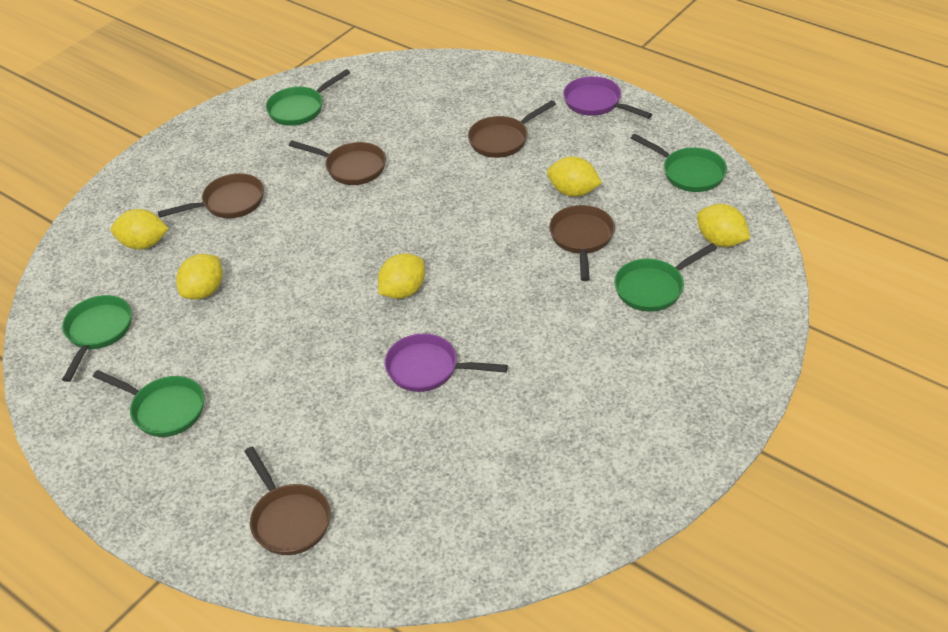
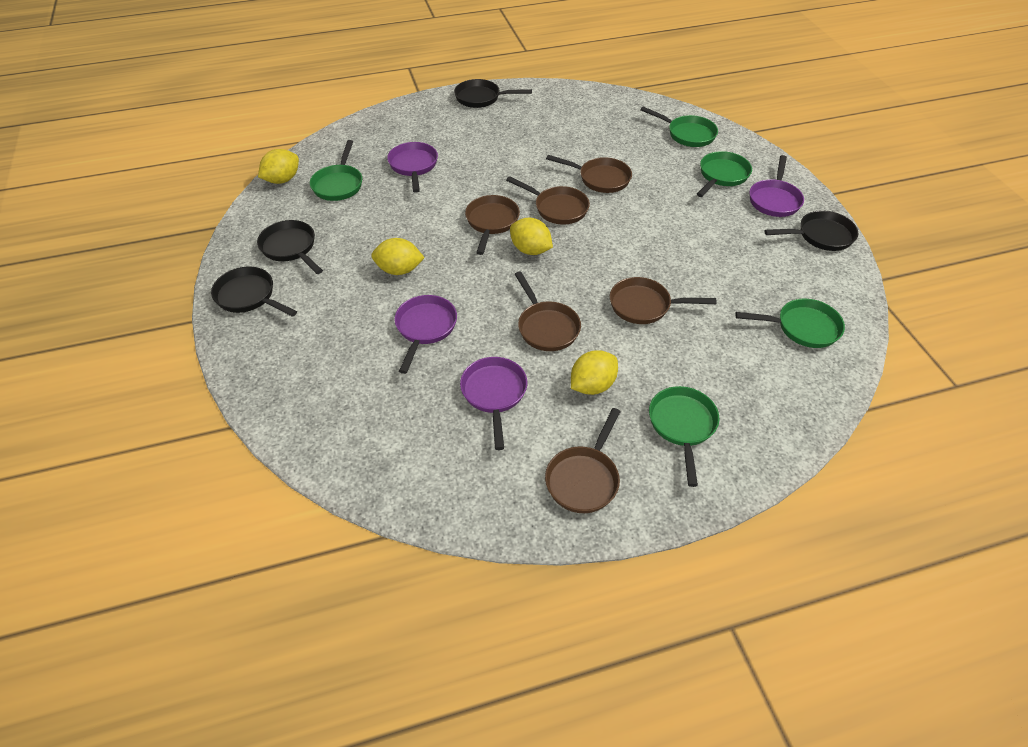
black pan: 0 -> 4
brown pan: 5 -> 6
purple pan: 2 -> 4
yellow lemon: 5 -> 4

